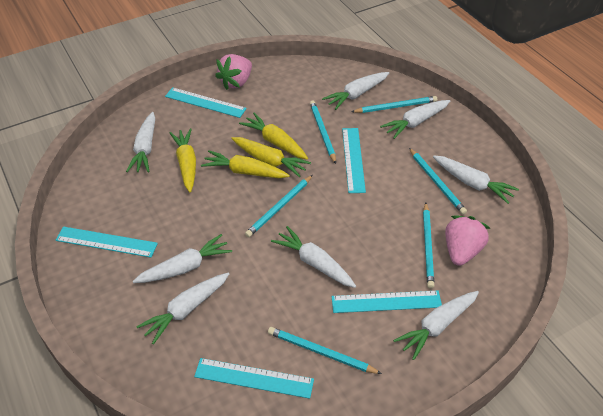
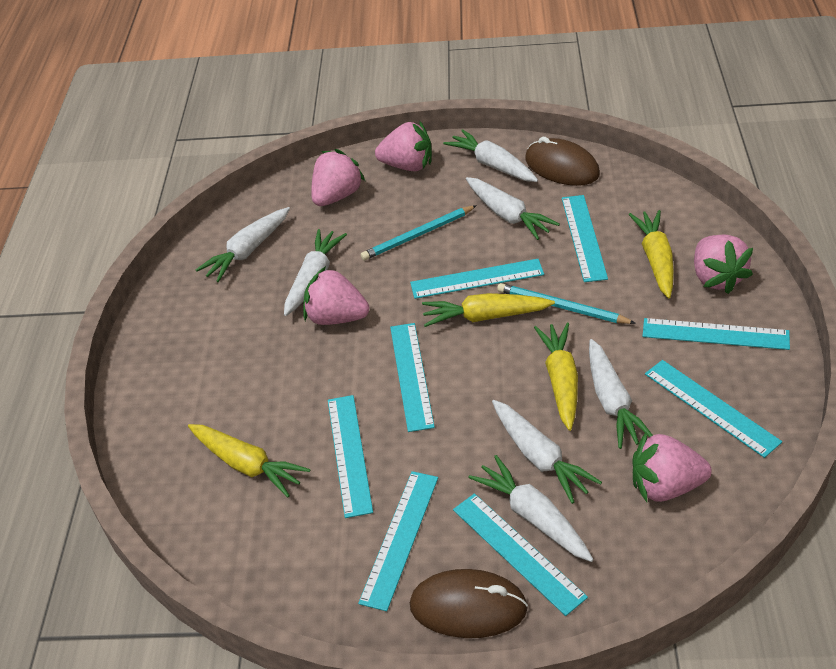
brown mouse: 0 -> 2
pink strawberry: 2 -> 5
turquoise pencil: 6 -> 2
turquoise ruler: 5 -> 8
white carrot: 8 -> 7

